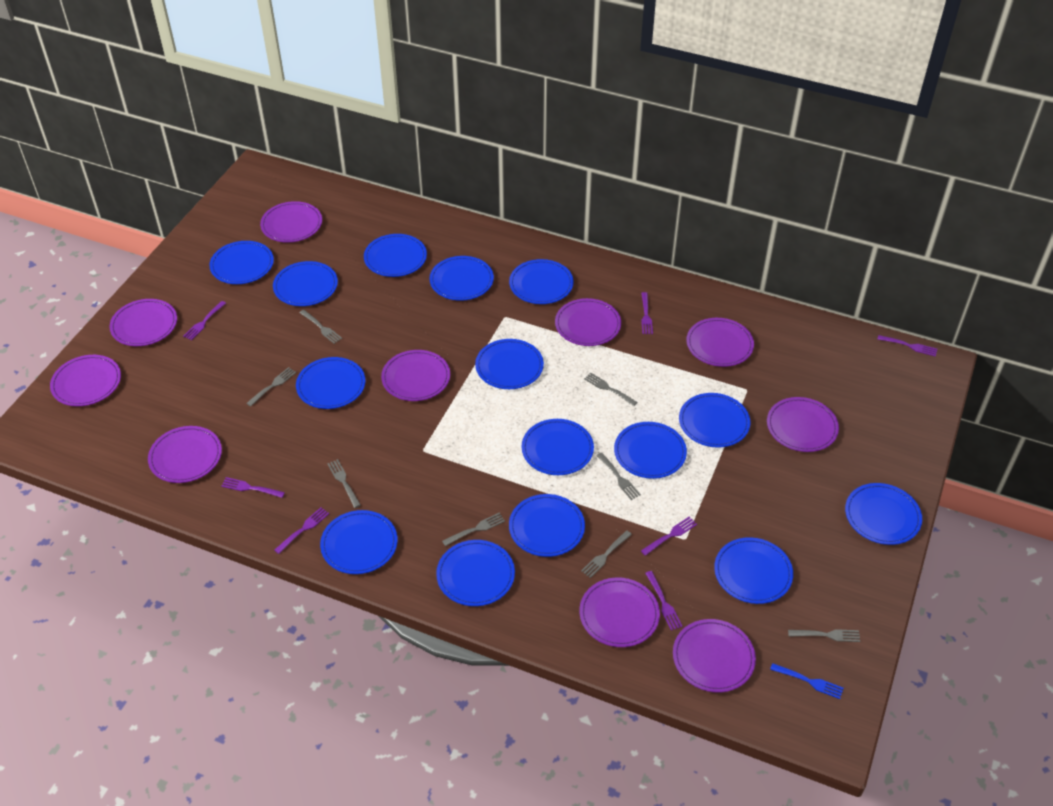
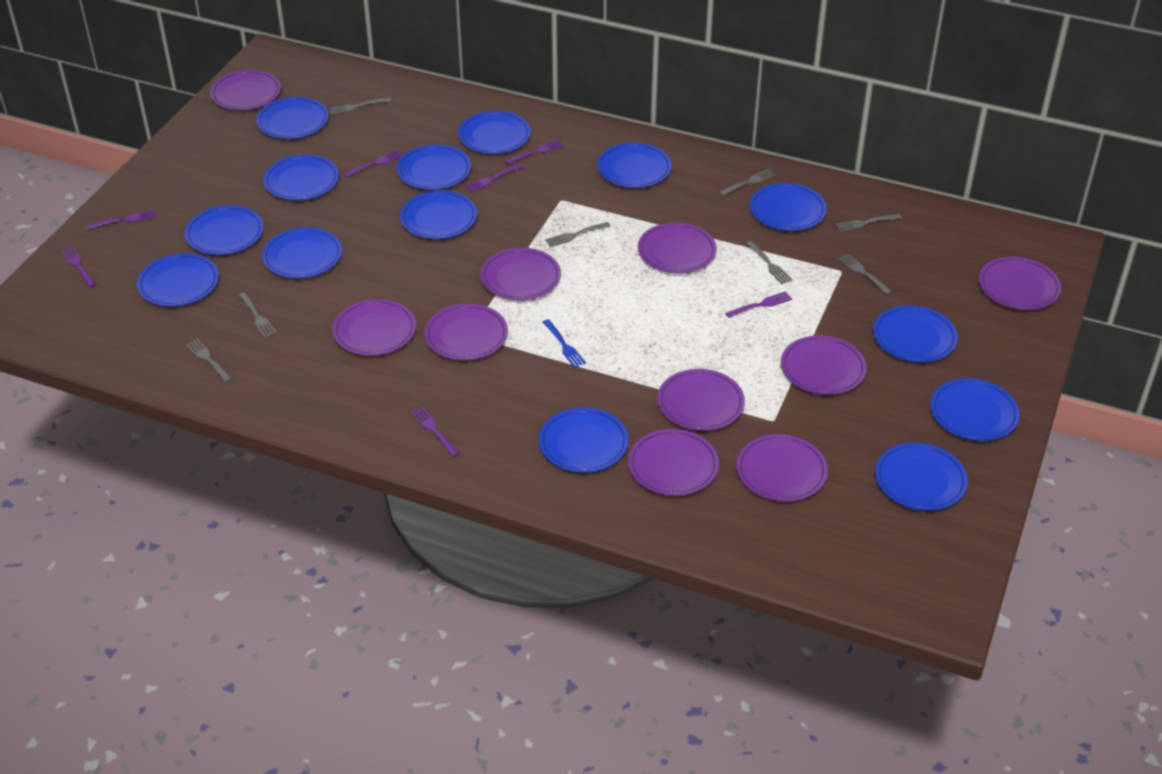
blue plate: 15 -> 14

